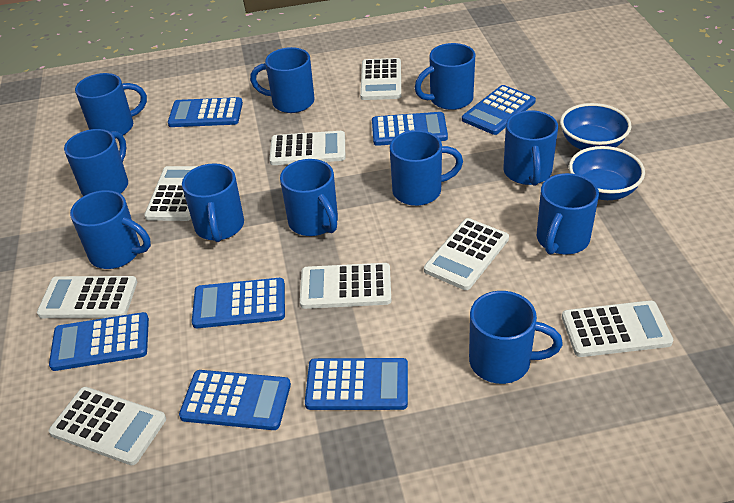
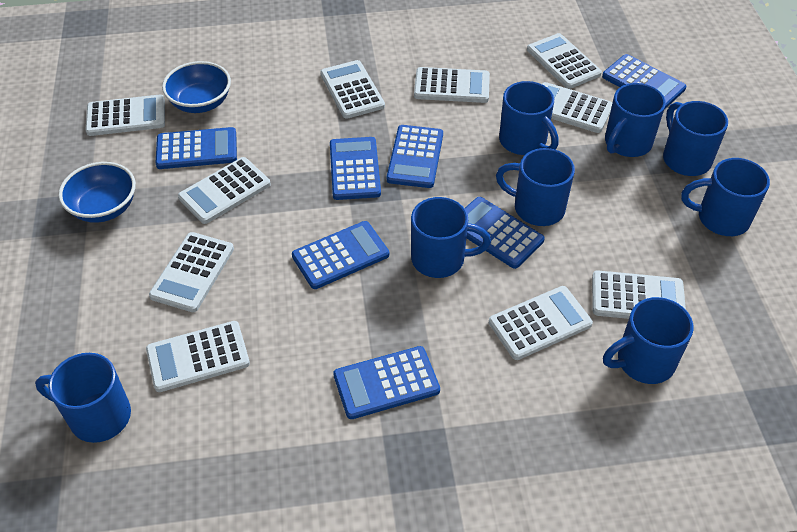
blue mug: 11 -> 8
white calculator: 8 -> 10

